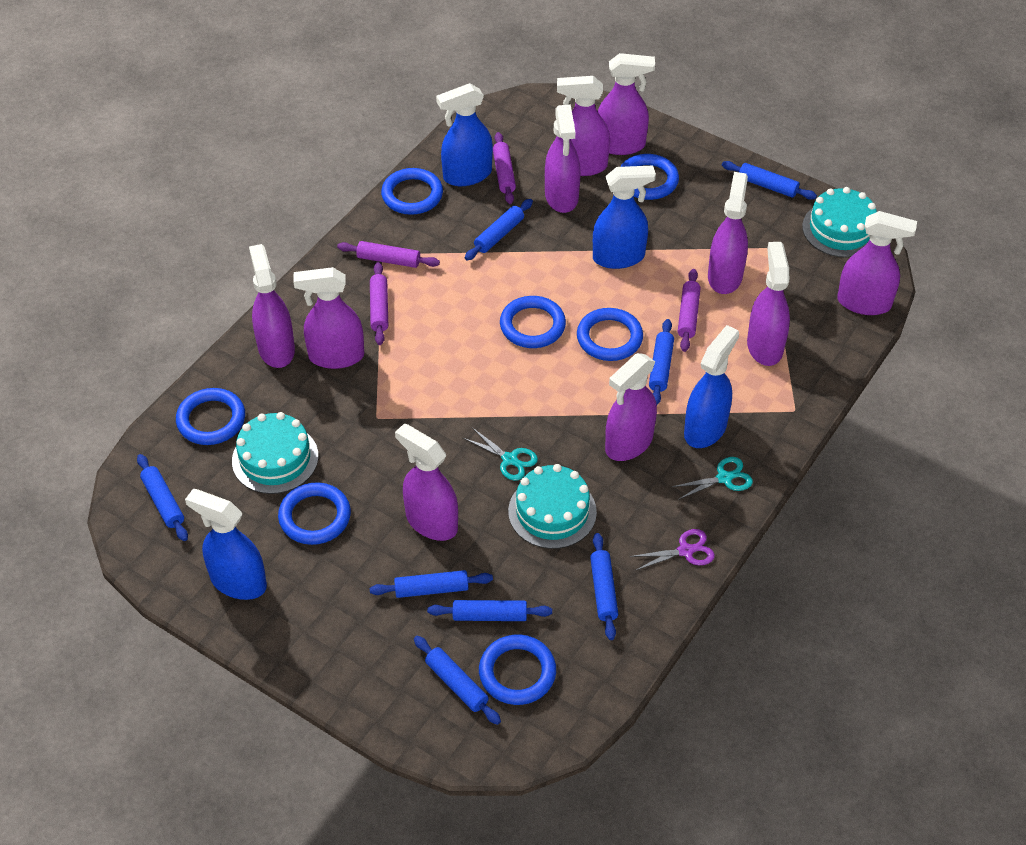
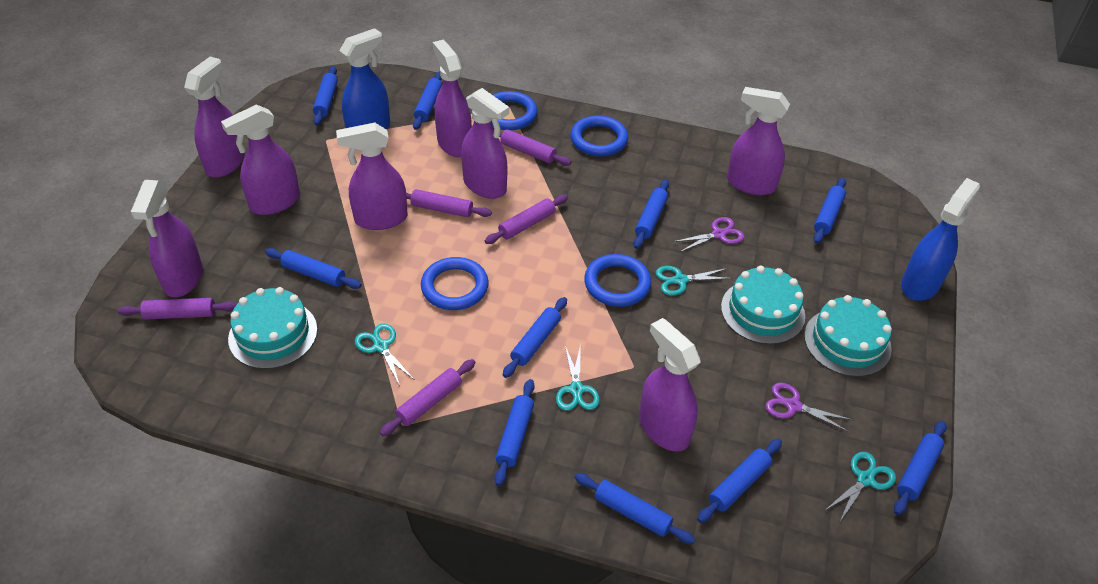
blue ring: 7 -> 4
blue rolling pin: 8 -> 10
blue spray bottle: 4 -> 2
purple rolling pin: 4 -> 5
purple scissors: 1 -> 2
purple spray bottle: 10 -> 8
turquoise scissors: 2 -> 4

